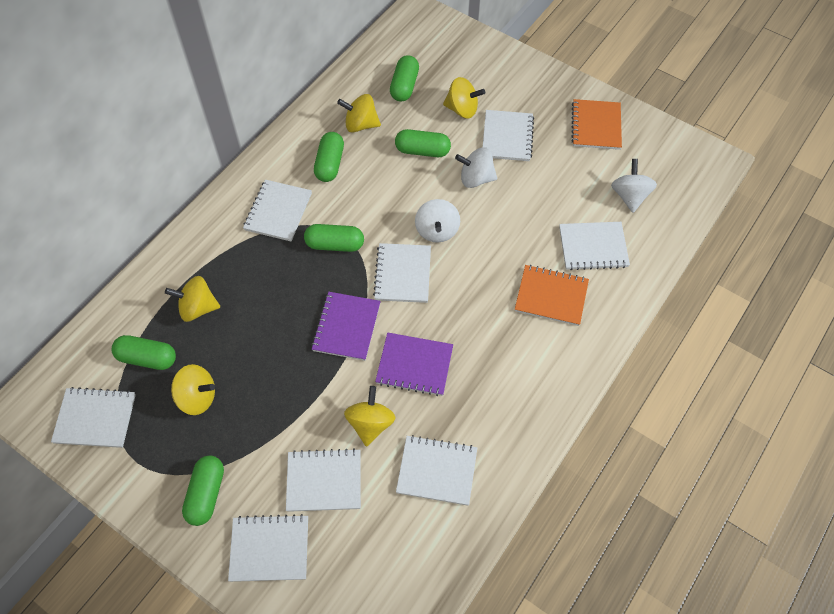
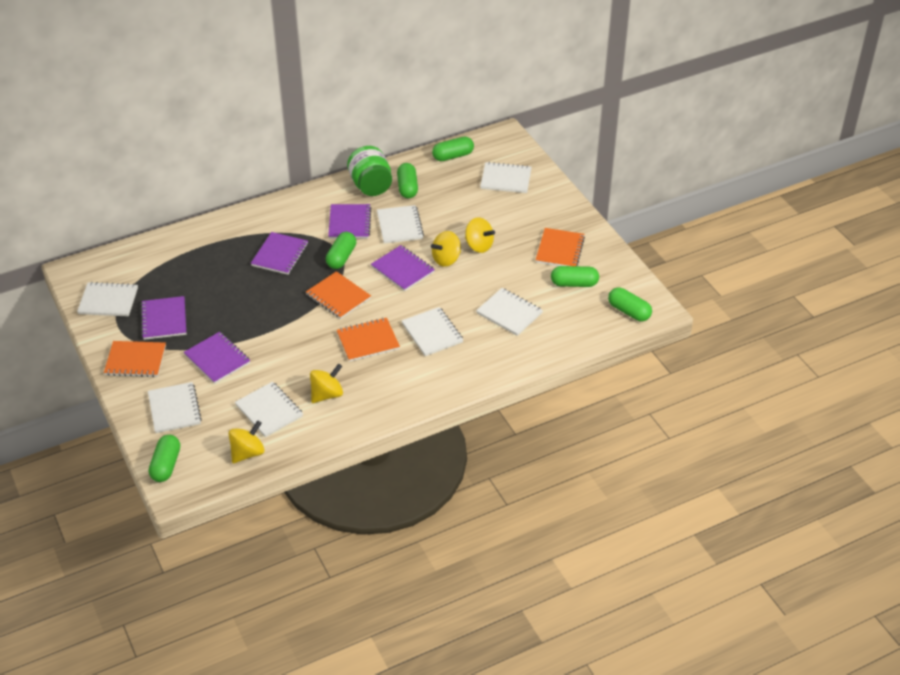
green jar: 0 -> 1
orange notebook: 2 -> 4
purple notebook: 2 -> 5
white notebook: 8 -> 7
white spinning top: 3 -> 0
yellow spinning top: 5 -> 4

